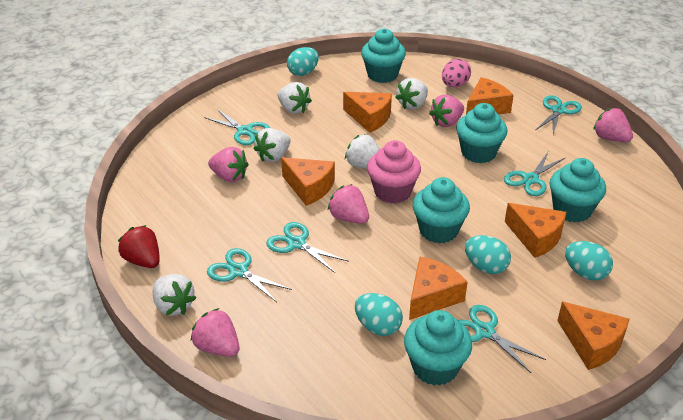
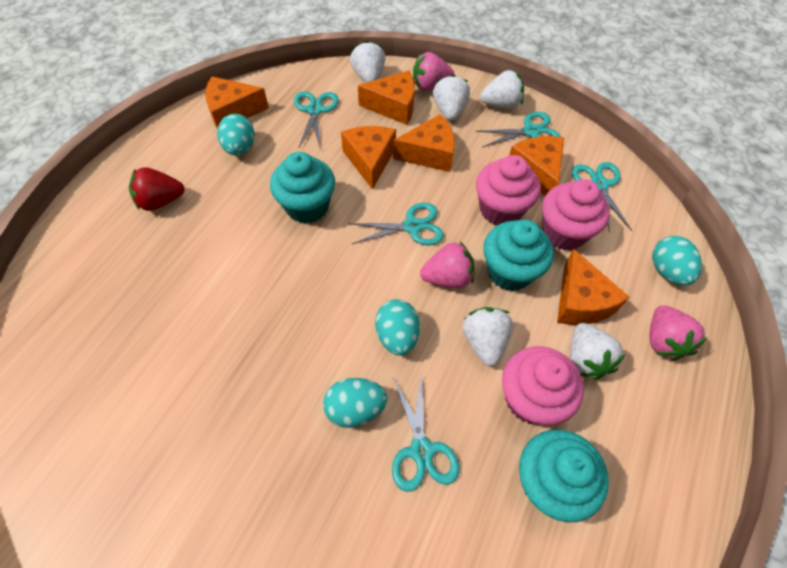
pink cupcake: 1 -> 3
pink egg: 1 -> 0
pink strawberry: 5 -> 3
turquoise cupcake: 5 -> 3
turquoise scissors: 6 -> 5

